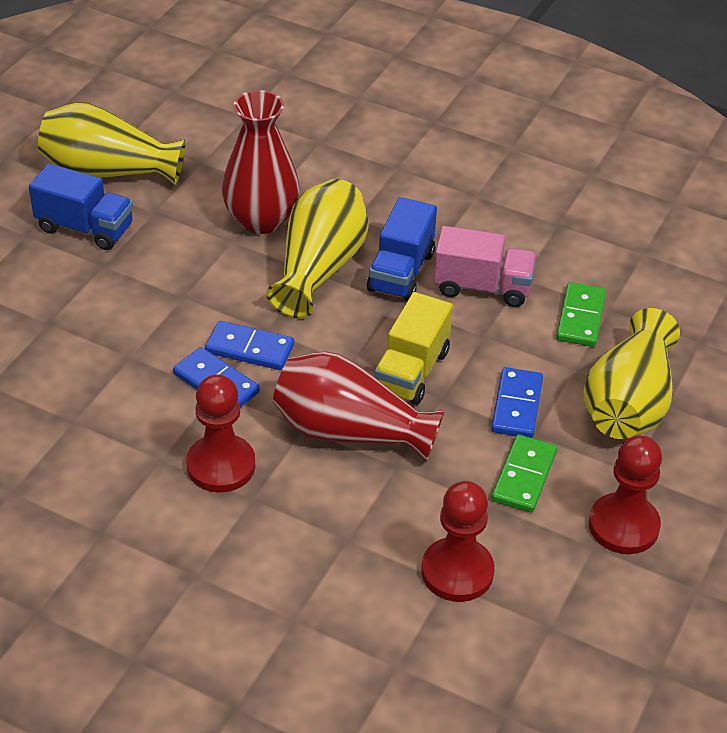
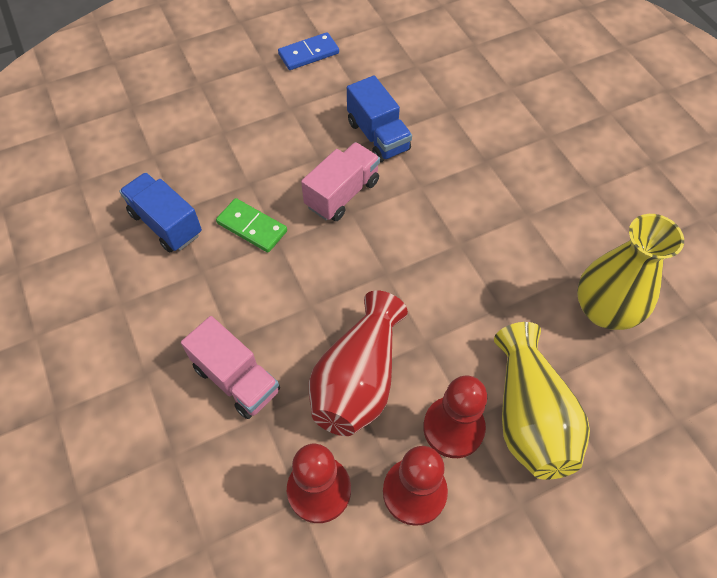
blue domino: 3 -> 1
green domino: 2 -> 1
pink truck: 1 -> 2
red vase: 2 -> 1
yellow truck: 1 -> 0
yellow vase: 3 -> 2

